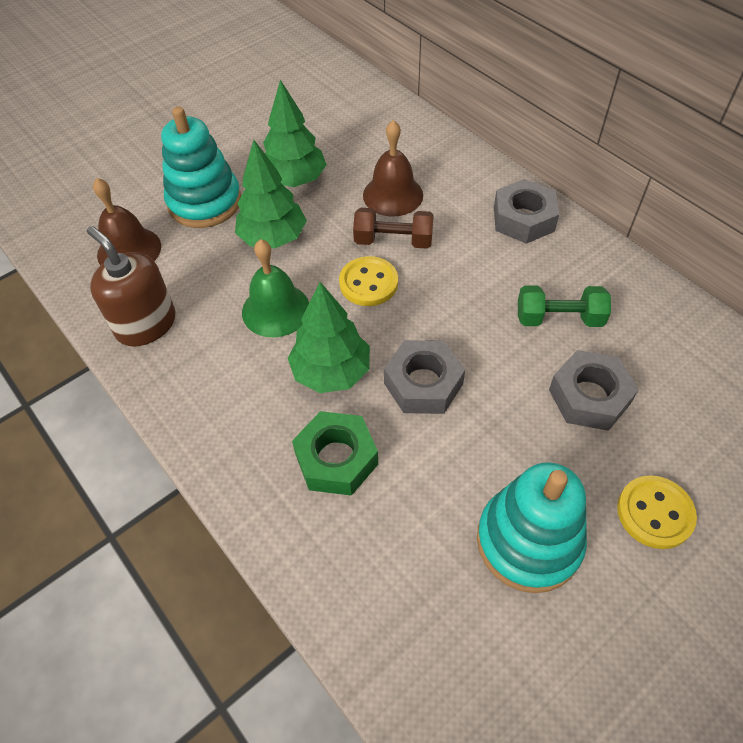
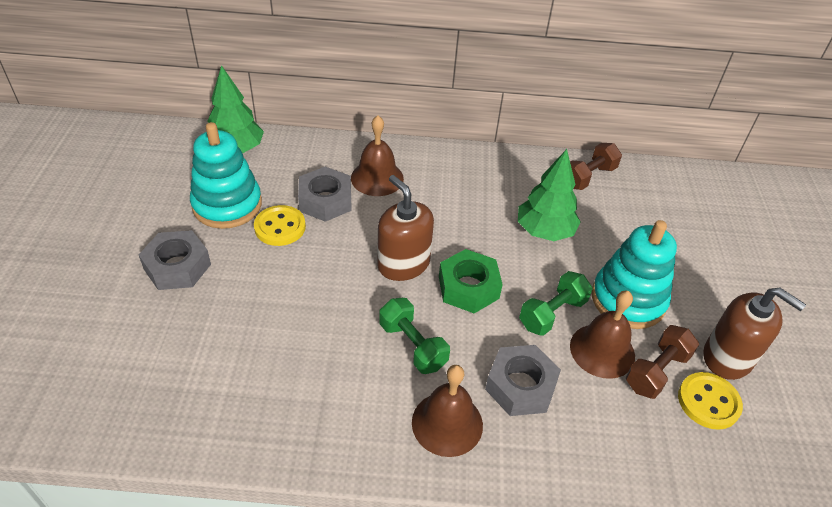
brown bell: 2 -> 3
brown dumbbell: 1 -> 2
brown soap dispenser: 1 -> 2
green bell: 1 -> 0
green dumbbell: 1 -> 2
green tree: 3 -> 2

